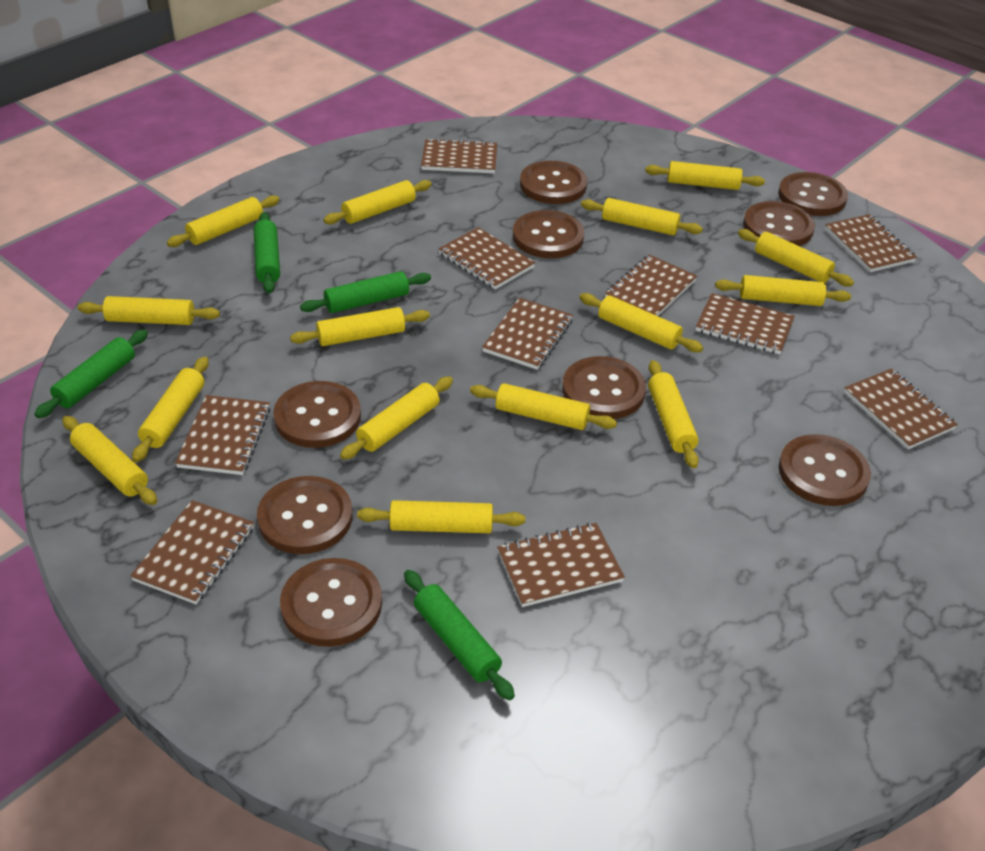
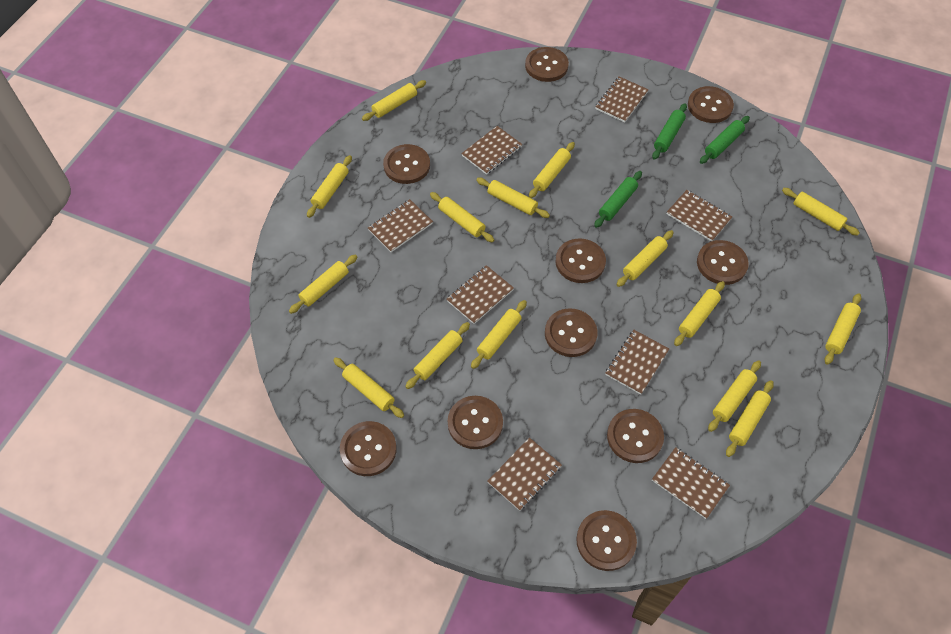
brown button: 9 -> 10
brown notebook: 10 -> 8
green rolling pin: 4 -> 3

